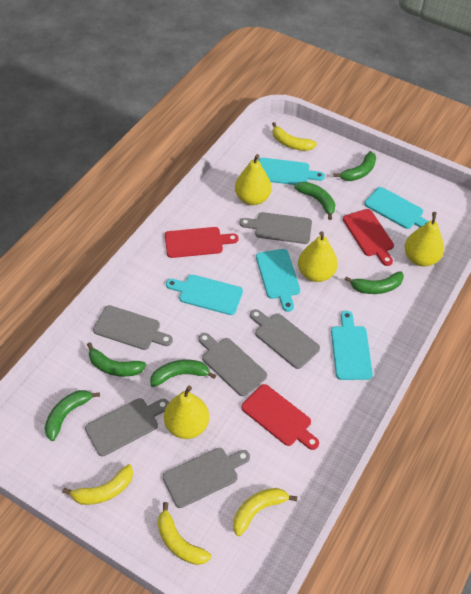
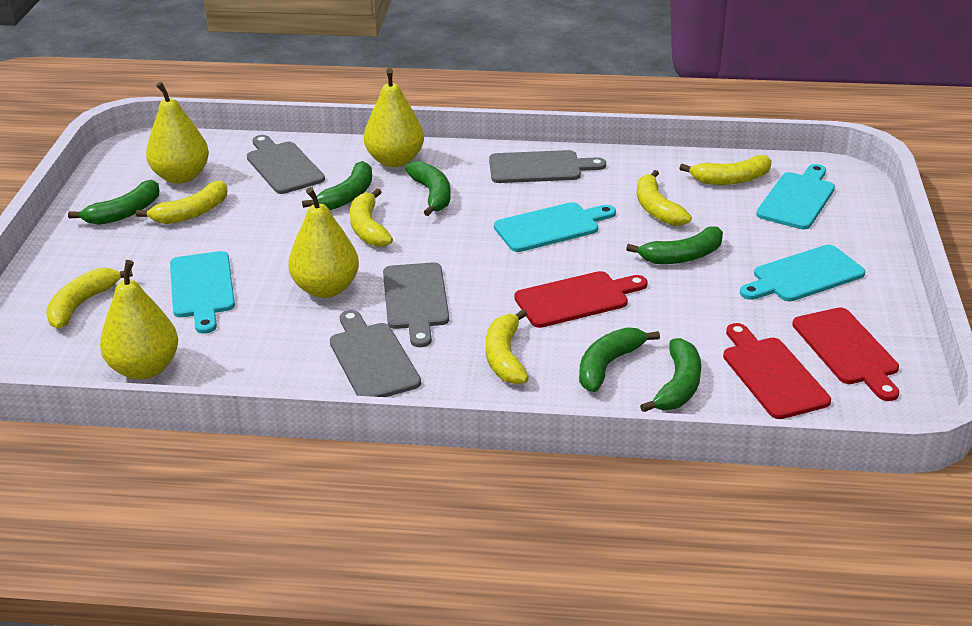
grey cutting board: 6 -> 4
turquoise cutting board: 5 -> 4
yellow banana: 4 -> 6

